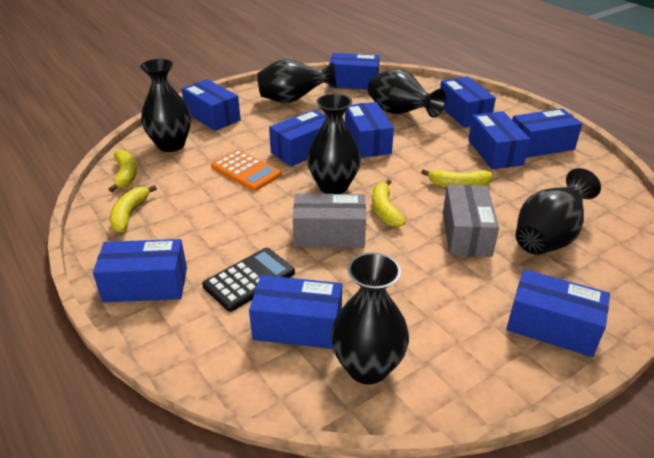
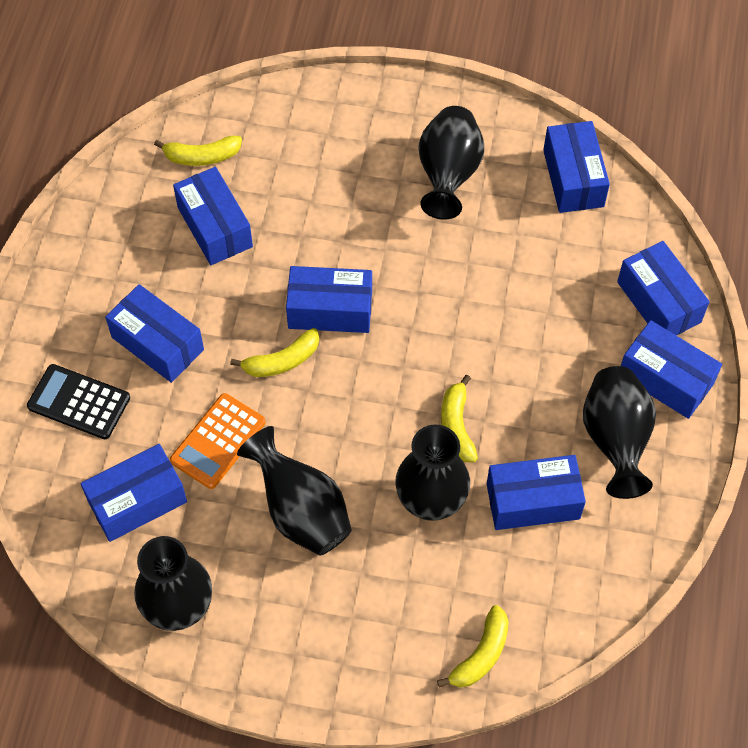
black vase: 6 -> 5
blue box: 10 -> 8
grey box: 2 -> 0

